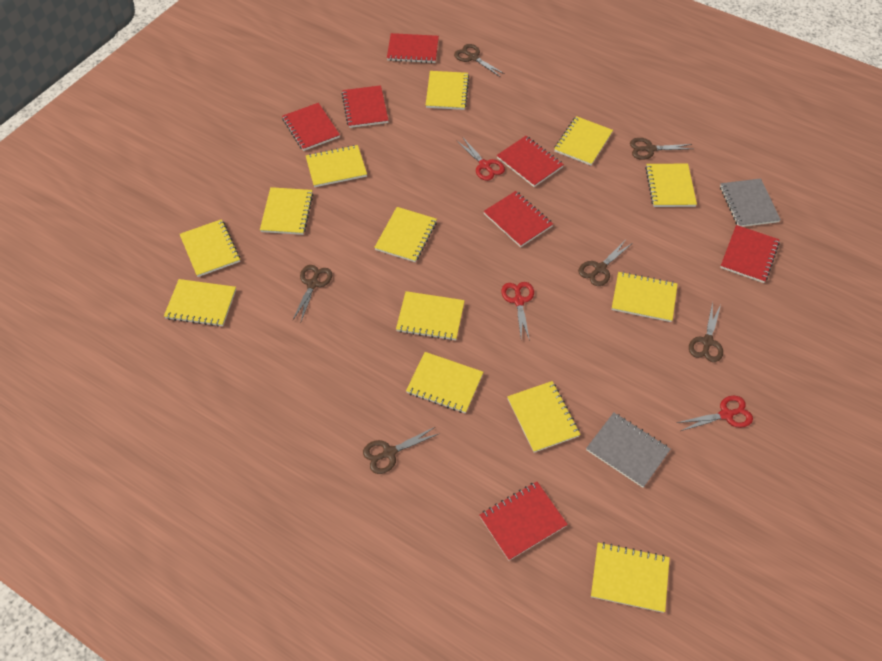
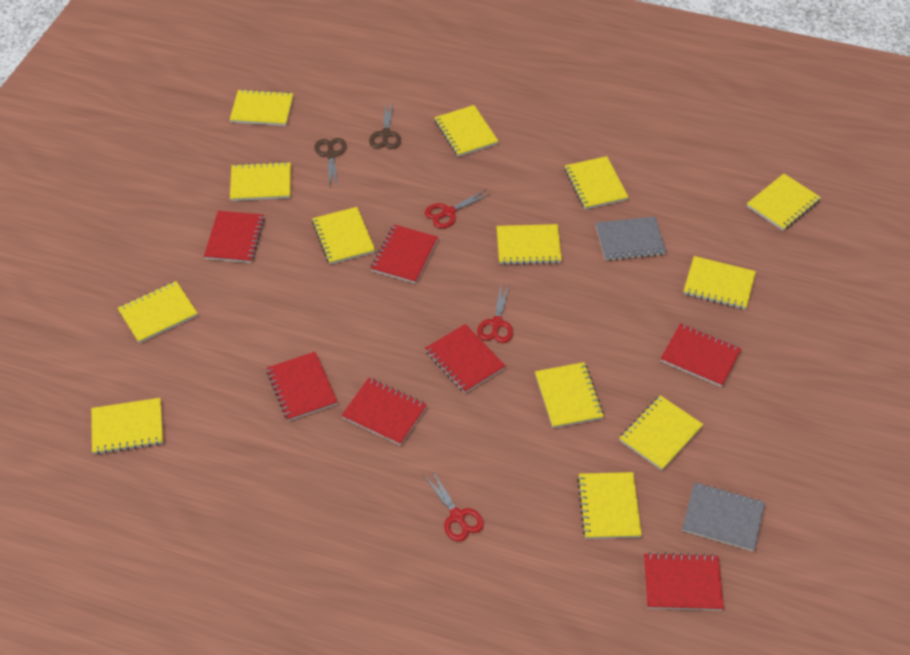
brown scissors: 6 -> 2

